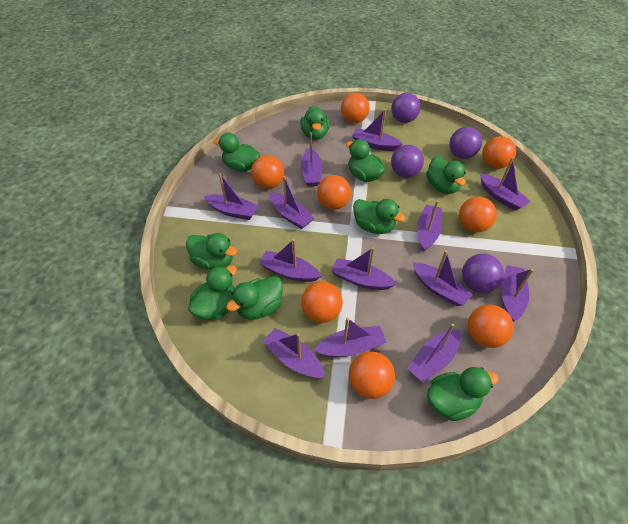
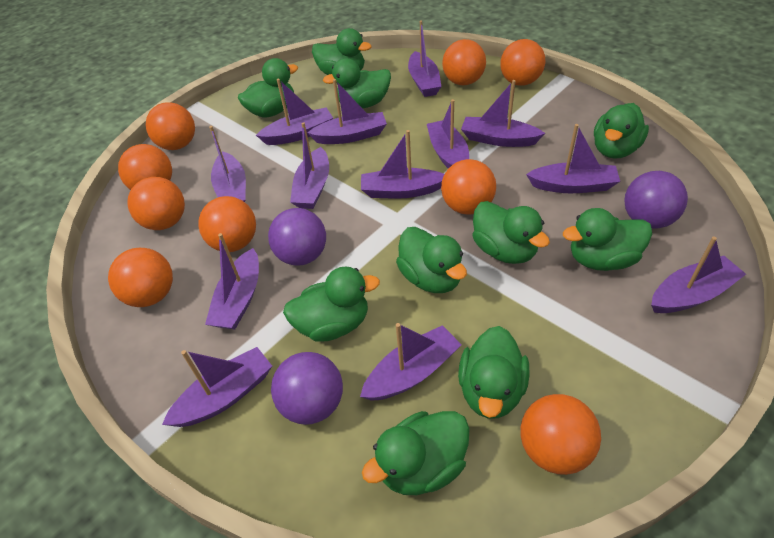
green duck: 9 -> 10
orange ball: 8 -> 9
purple ball: 4 -> 3

